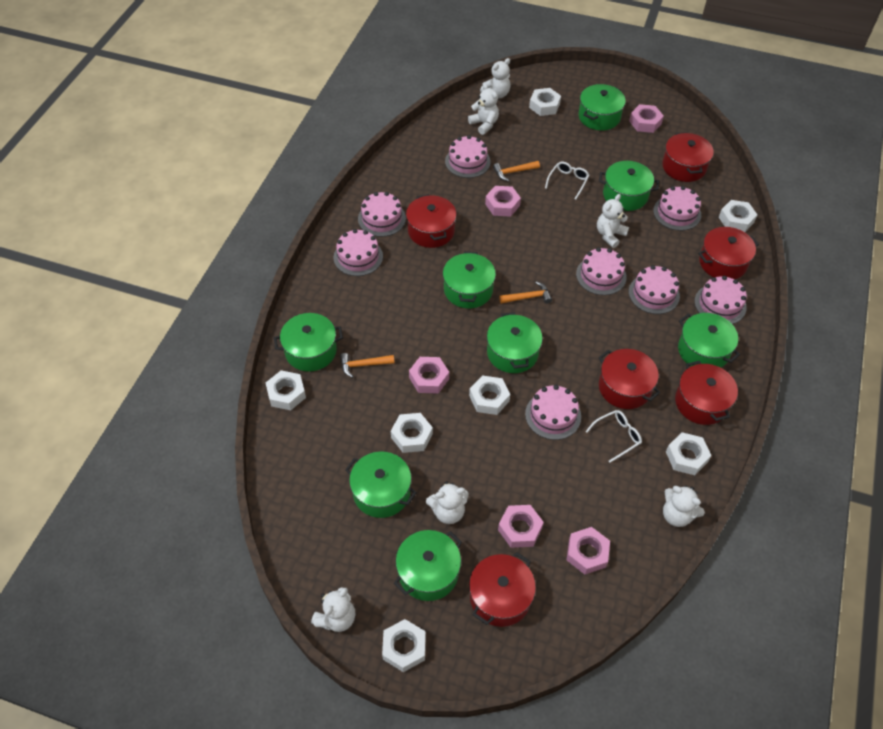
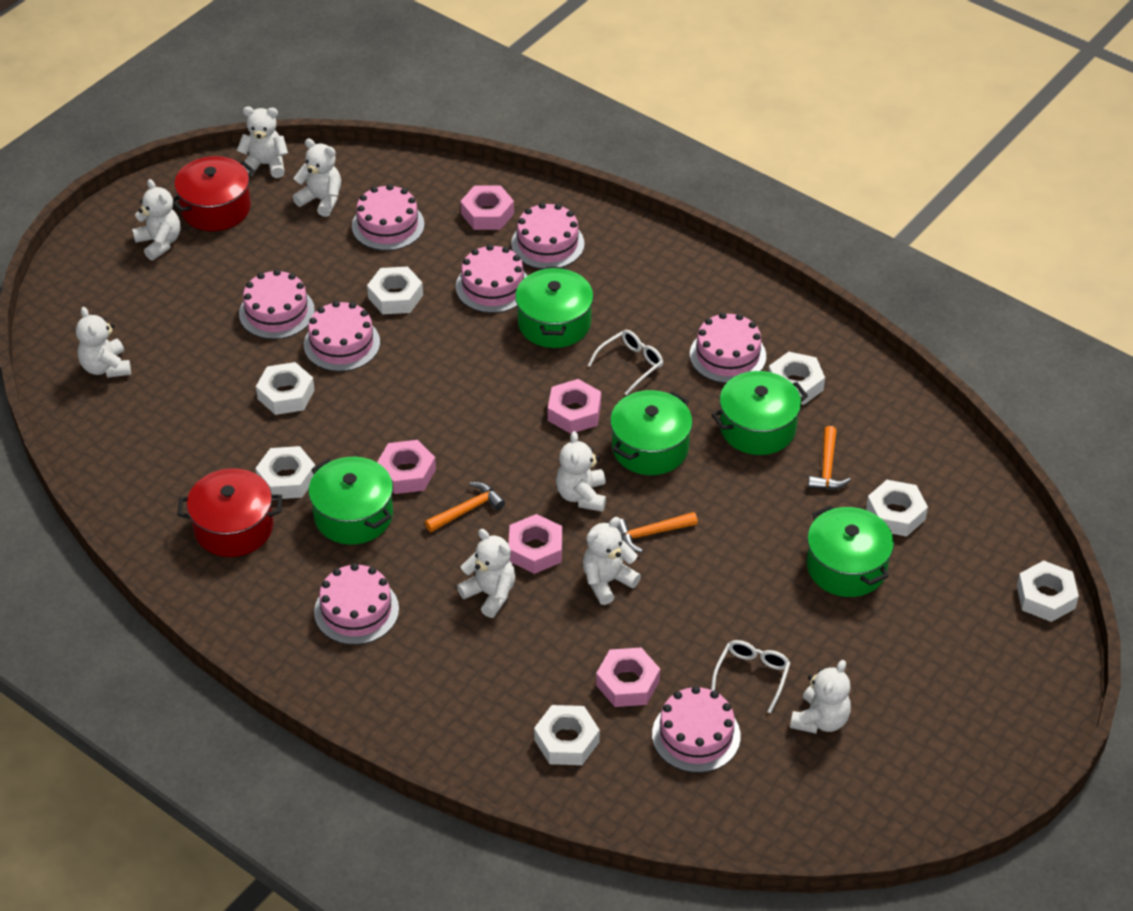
green pot: 8 -> 5
red pot: 6 -> 2
white teddy bear: 6 -> 8

